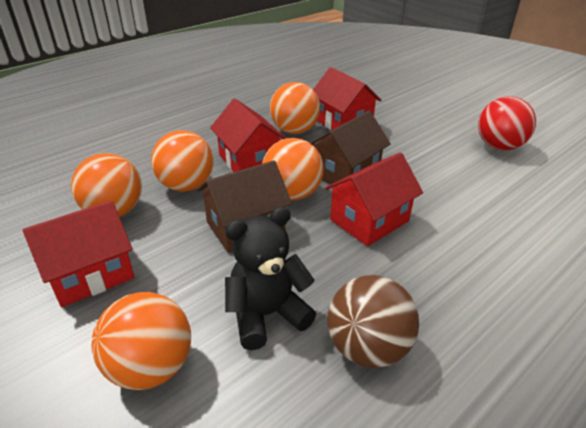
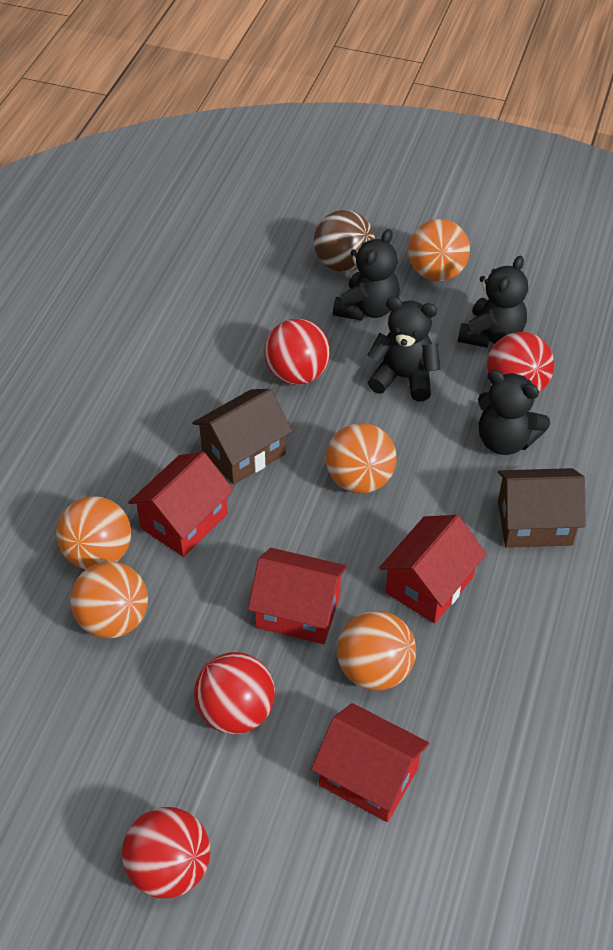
black teddy bear: 1 -> 4
red ball: 1 -> 4

